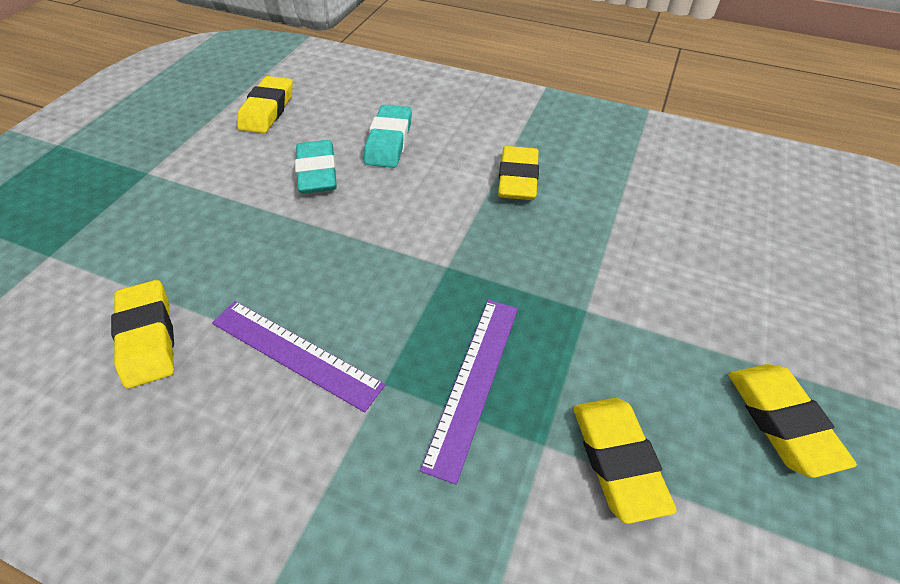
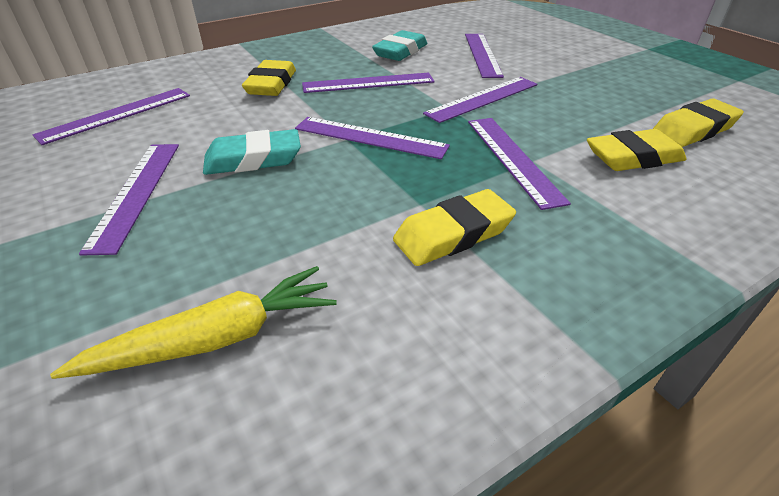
purple ruler: 2 -> 7
yellow carrot: 0 -> 1
yellow eraser: 5 -> 4

